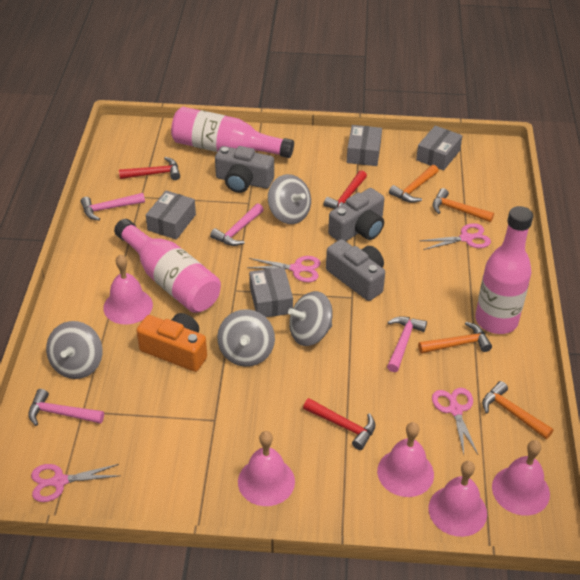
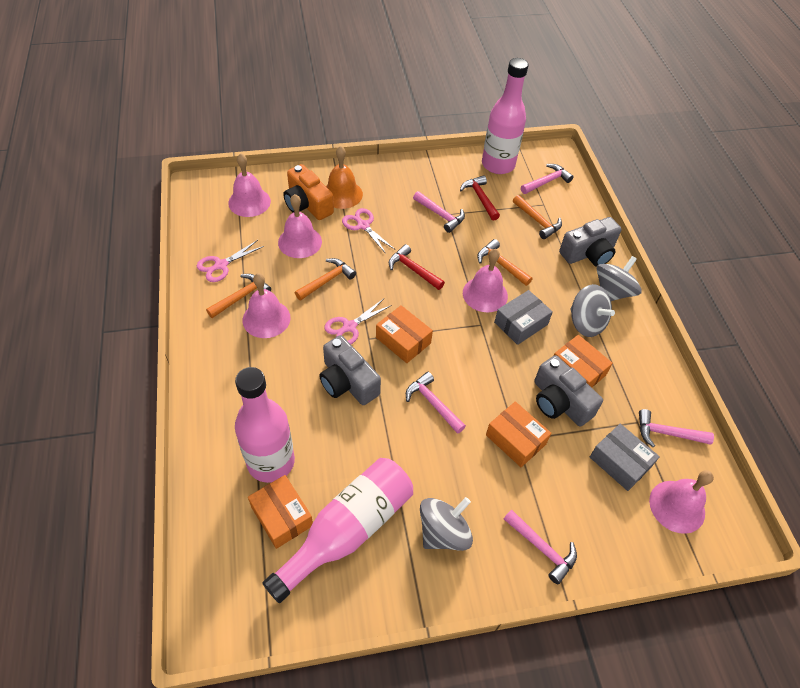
grey box: 4 -> 2
grey spinning top: 4 -> 3
orange bell: 0 -> 1
orange box: 0 -> 4
pink hammer: 4 -> 5
pink scissors: 4 -> 3
red hammer: 3 -> 2

